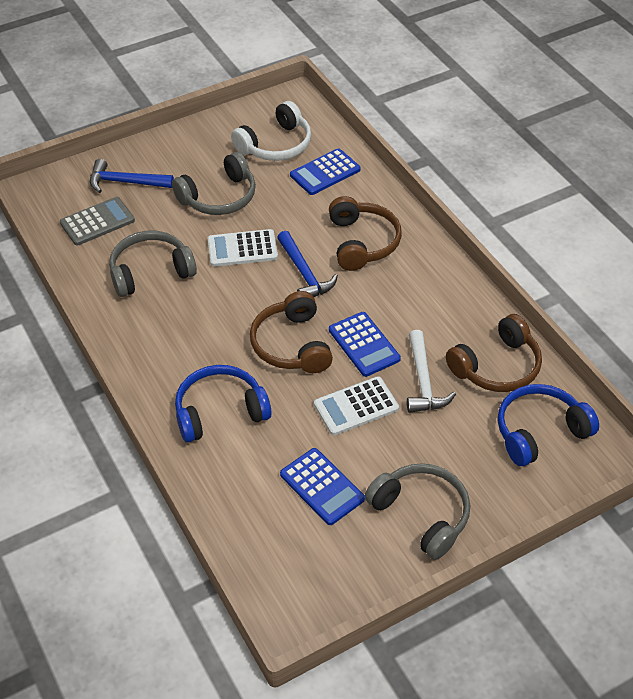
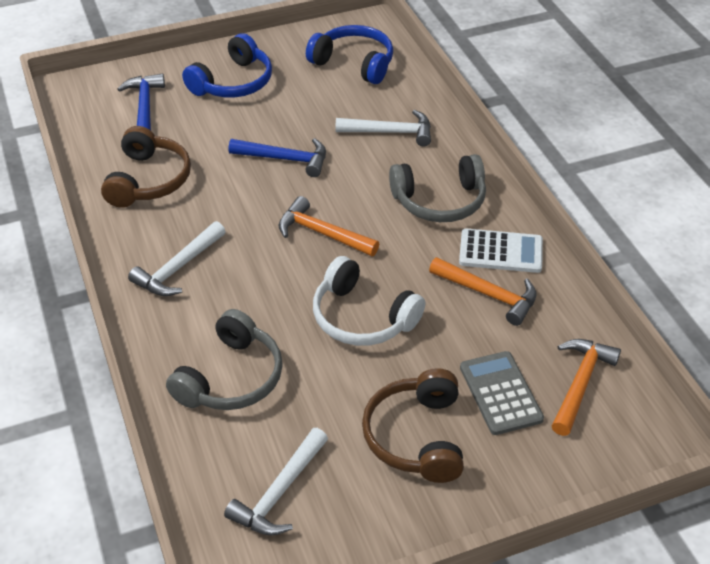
blue calculator: 3 -> 0
brown headphones: 3 -> 2
grey headphones: 3 -> 2
orange hammer: 0 -> 3
white calculator: 2 -> 1
white hammer: 1 -> 3

